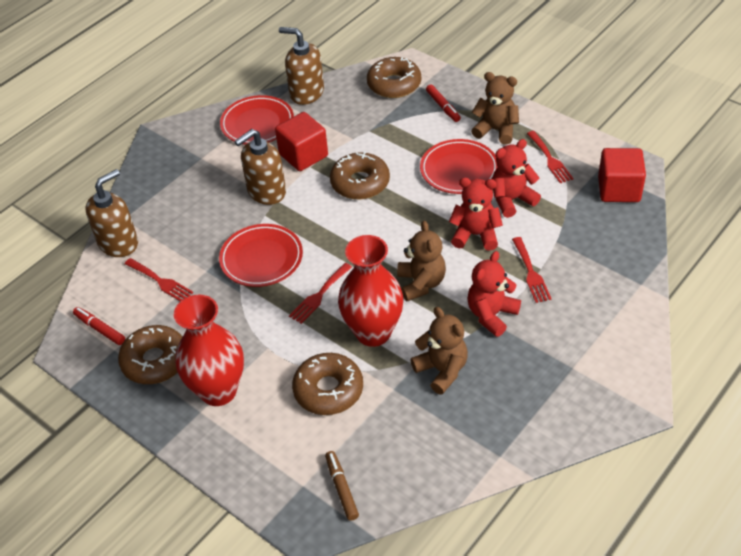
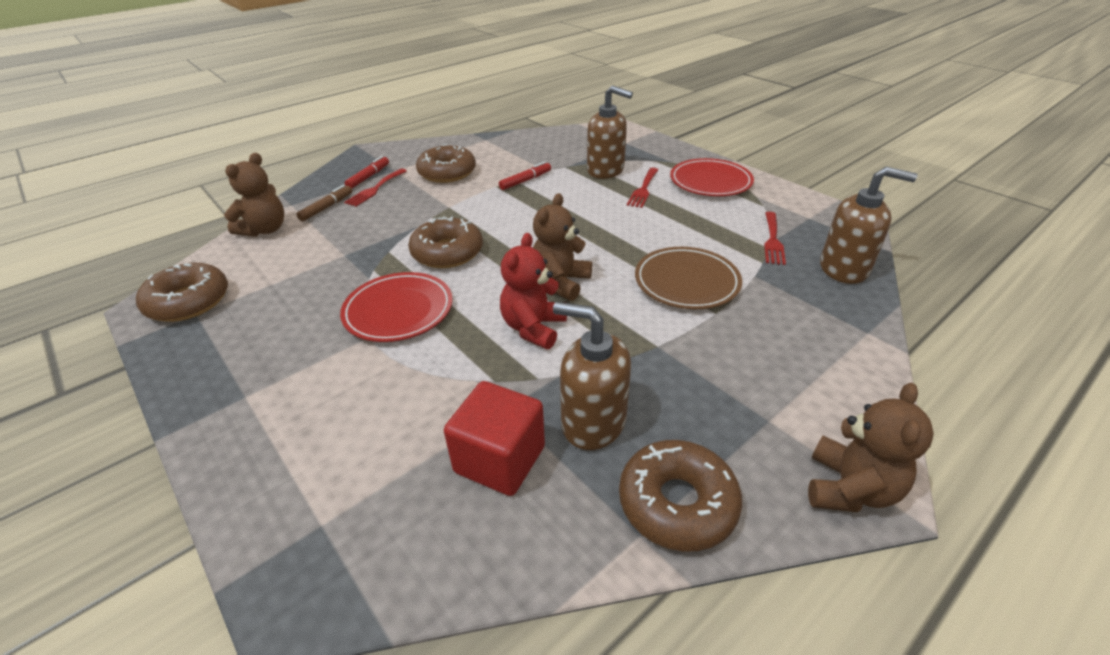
brown plate: 0 -> 1
red cube: 2 -> 1
red fork: 4 -> 3
red plate: 3 -> 2
red teddy bear: 3 -> 1
red vase: 2 -> 0

